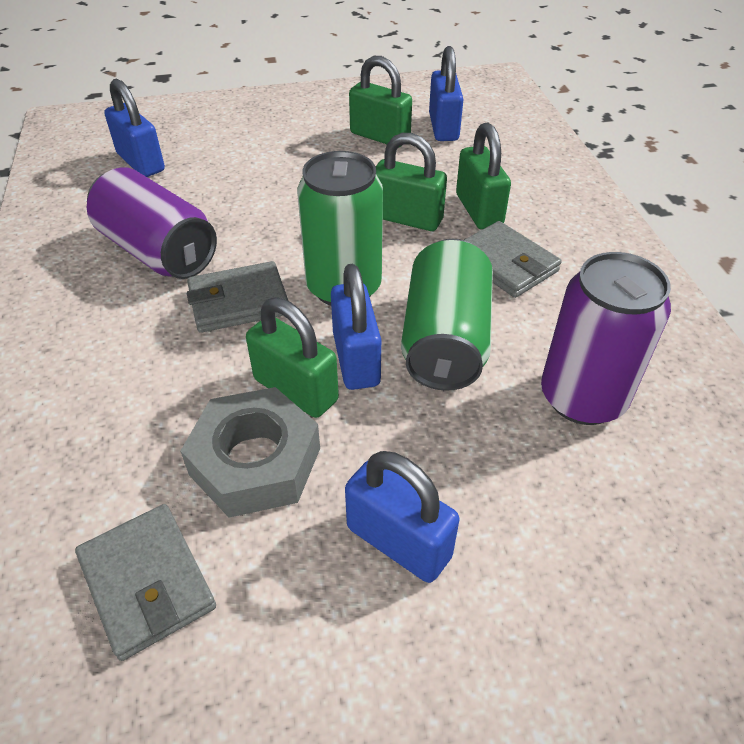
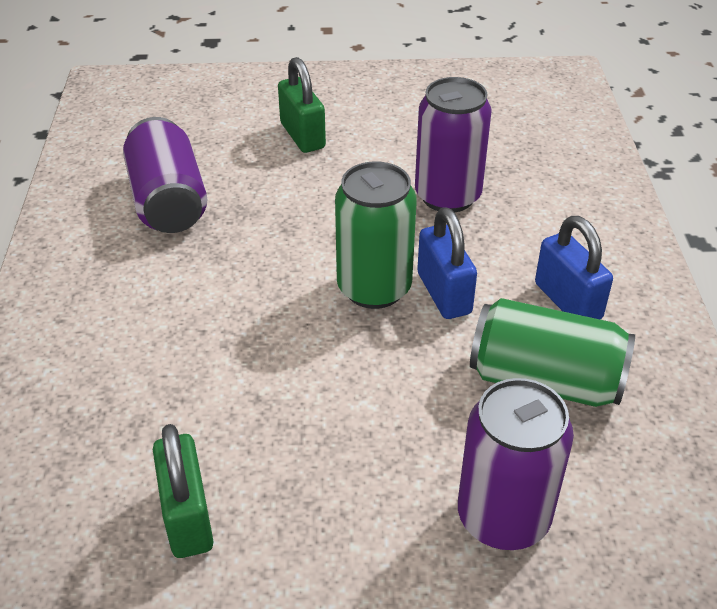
blue padlock: 4 -> 2
green padlock: 4 -> 2
grey nut: 1 -> 0
grey wallet: 3 -> 0
purple can: 2 -> 3

